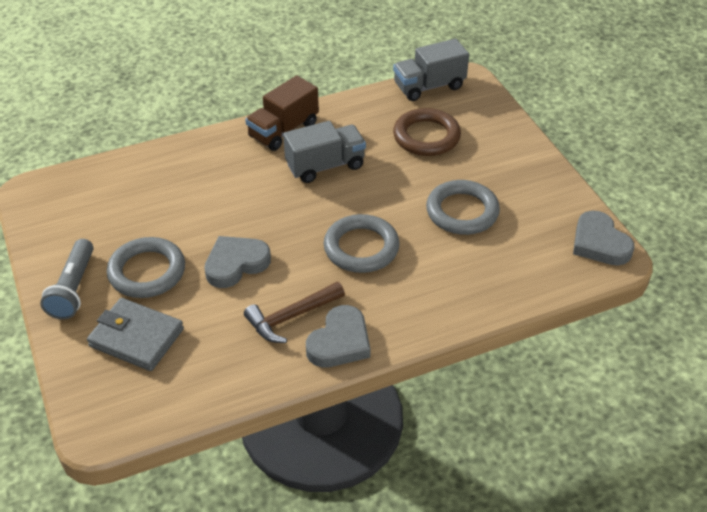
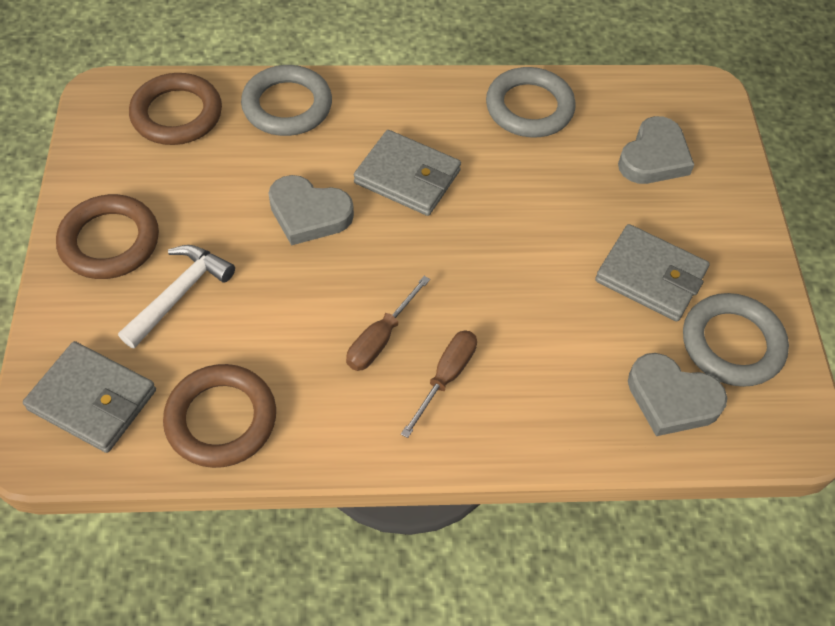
brown hammer: 1 -> 0
brown ring: 1 -> 3
brown screwdriver: 0 -> 2
brown truck: 1 -> 0
grey flashlight: 1 -> 0
grey truck: 2 -> 0
grey wallet: 1 -> 3
white hammer: 0 -> 1

